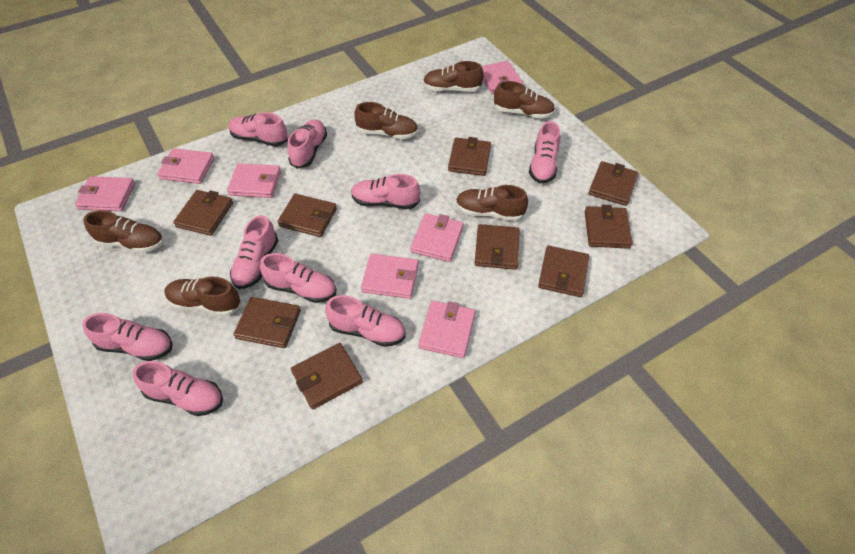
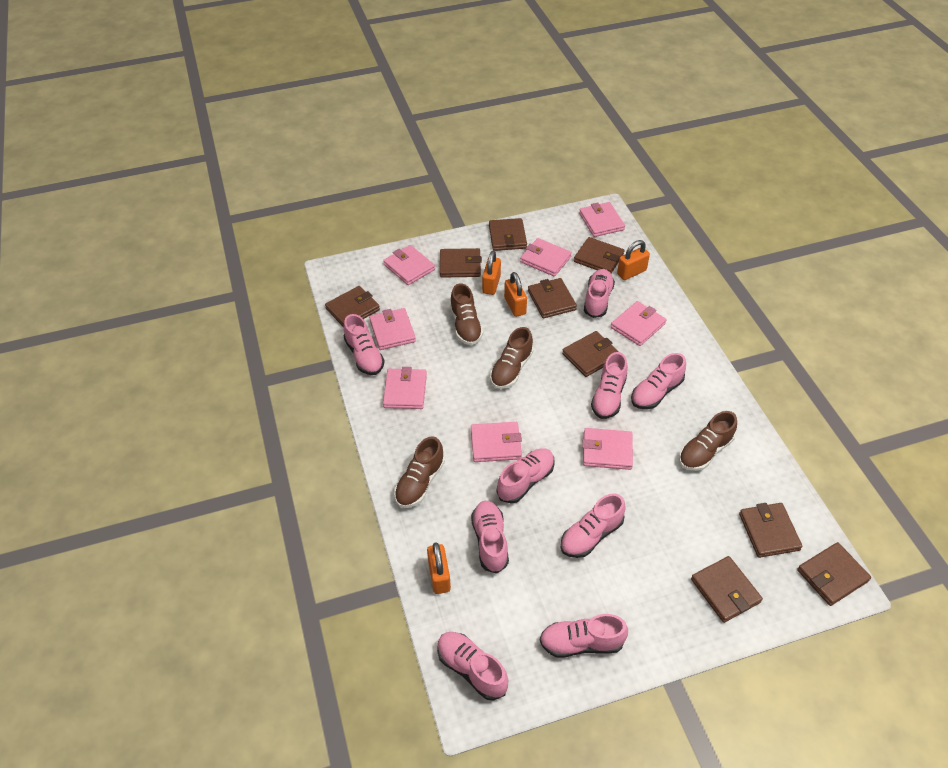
brown shoe: 6 -> 4
orange padlock: 0 -> 4
pink wallet: 7 -> 8

